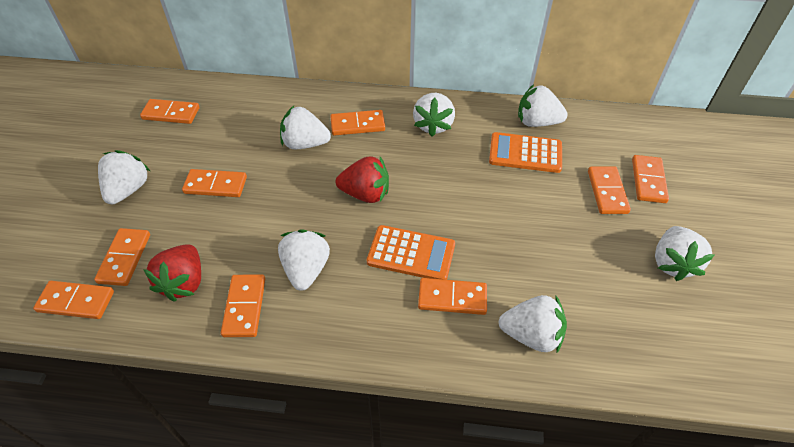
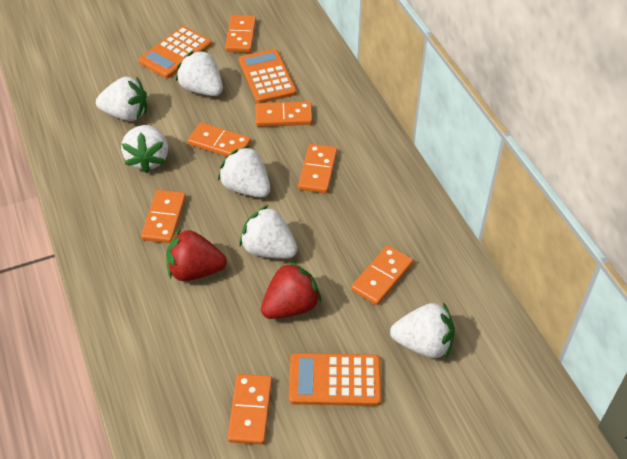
orange calculator: 2 -> 3
orange domino: 9 -> 7
white strawberry: 7 -> 6

